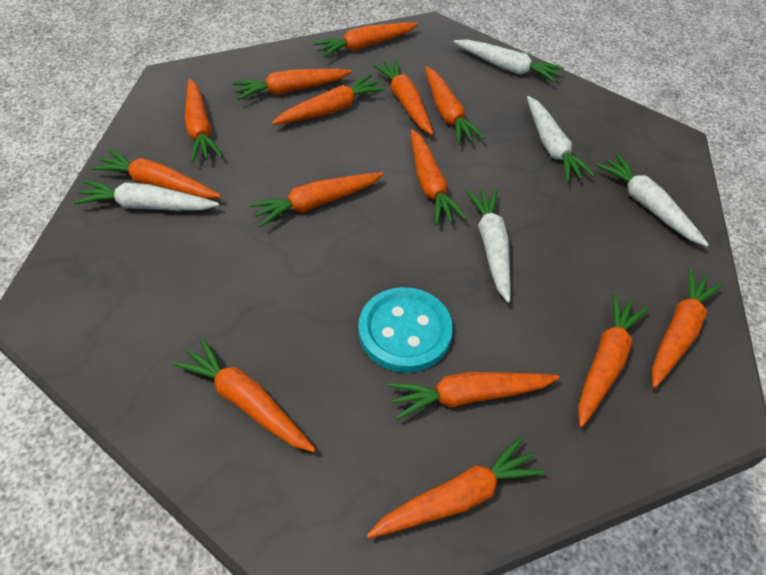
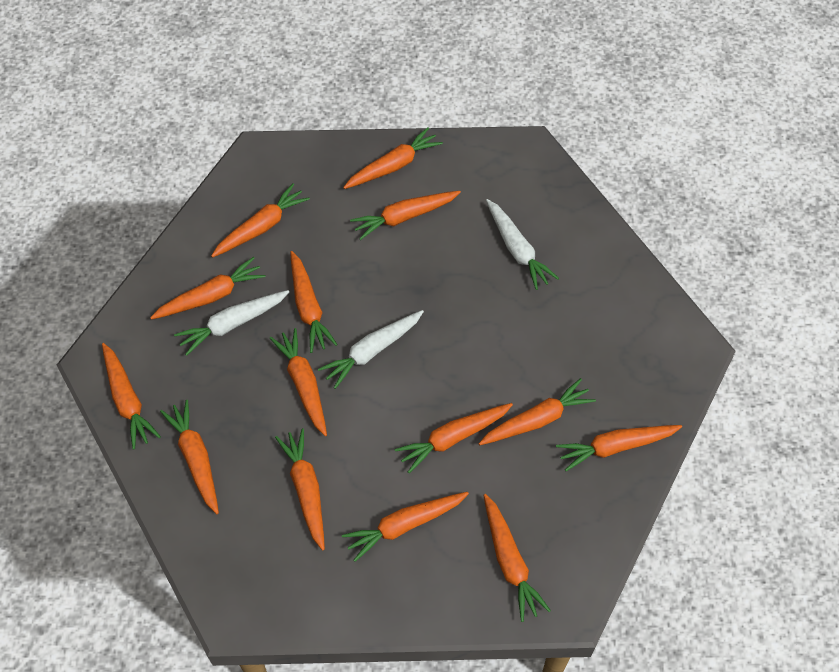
turquoise button: 1 -> 0
white carrot: 5 -> 3

